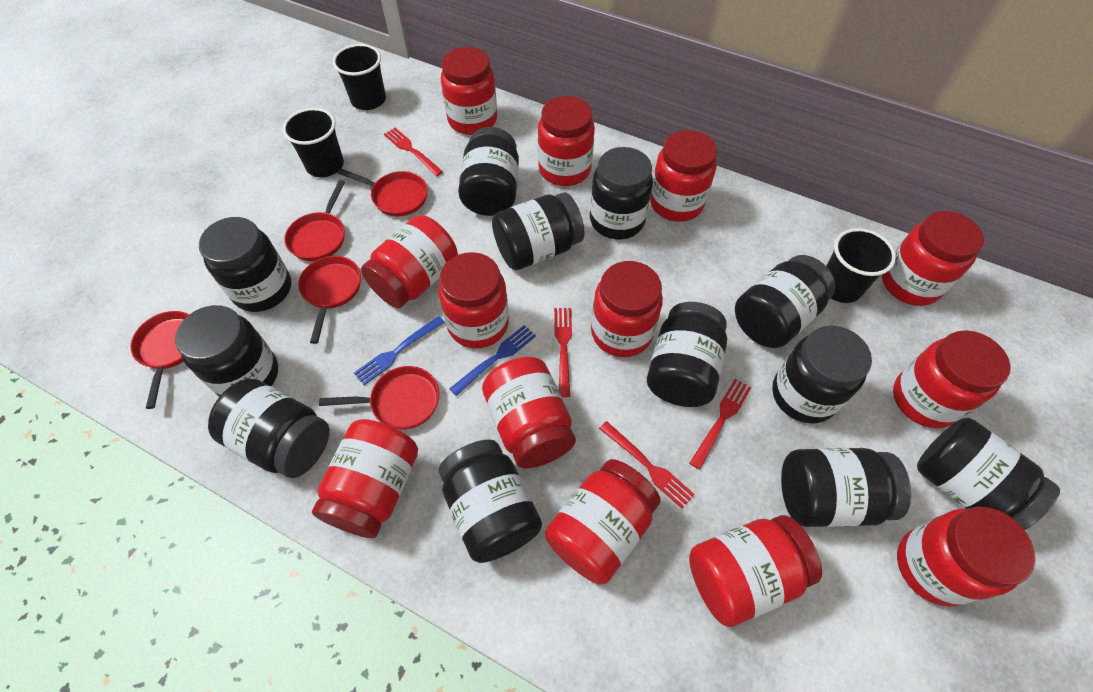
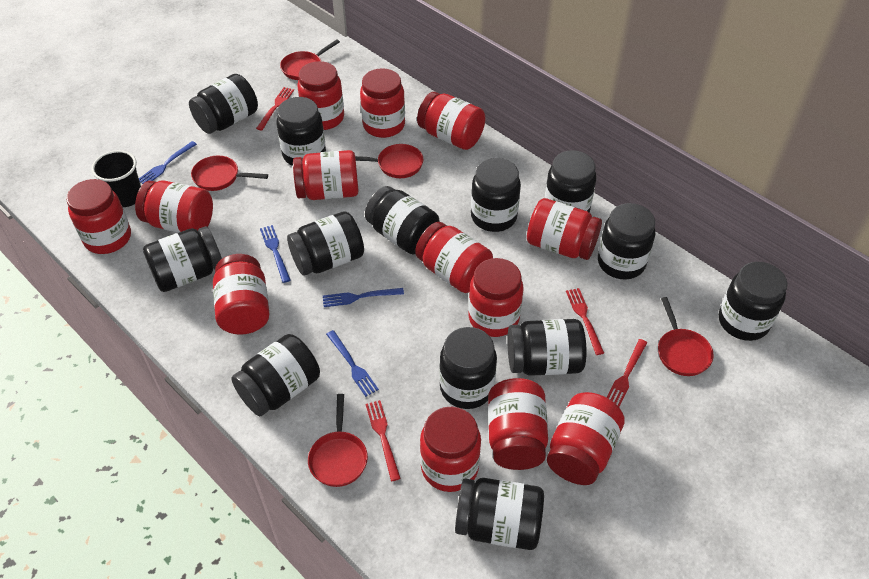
black cup: 3 -> 1
black jar: 12 -> 13
blue fork: 2 -> 4

